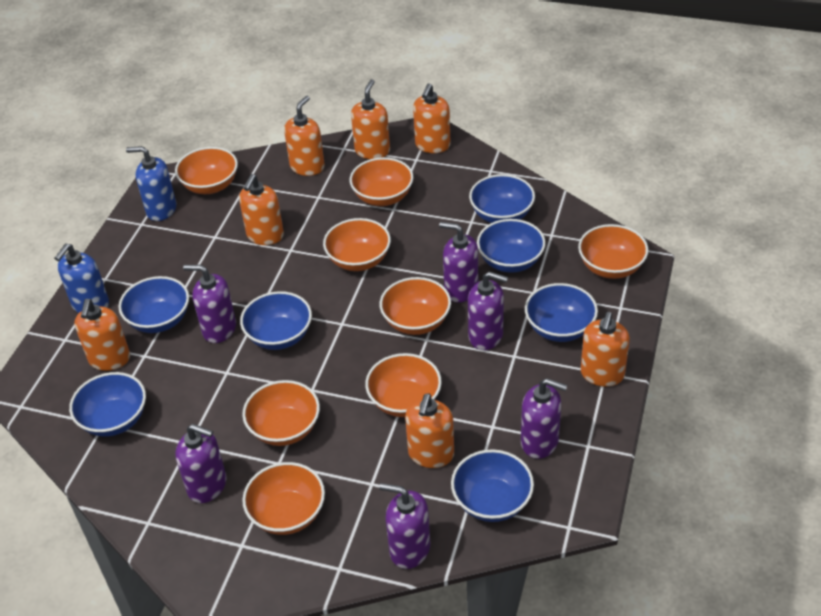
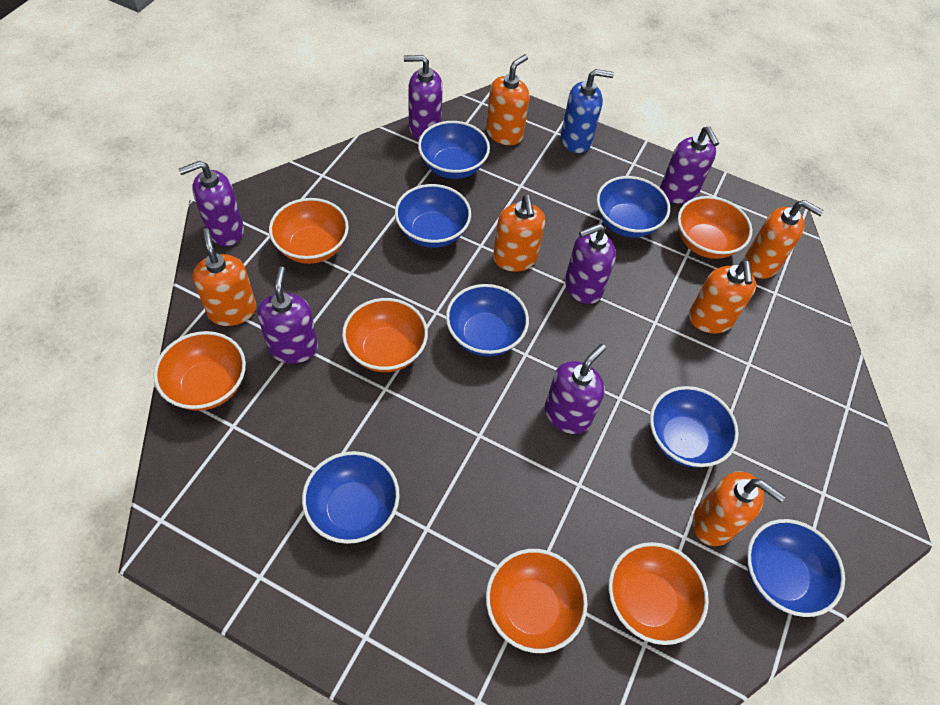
blue soap dispenser: 2 -> 1
orange bowl: 8 -> 6
orange soap dispenser: 7 -> 6

